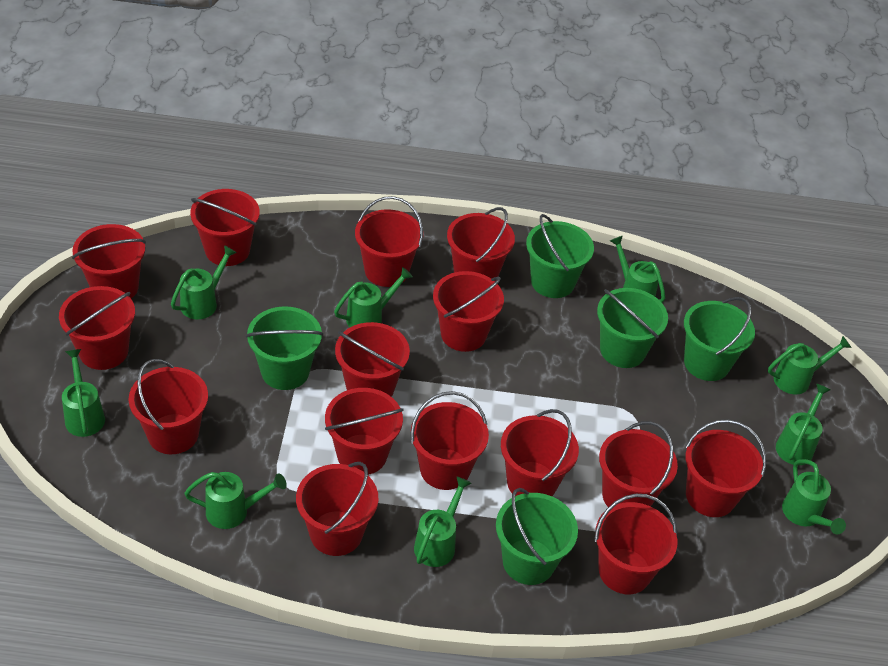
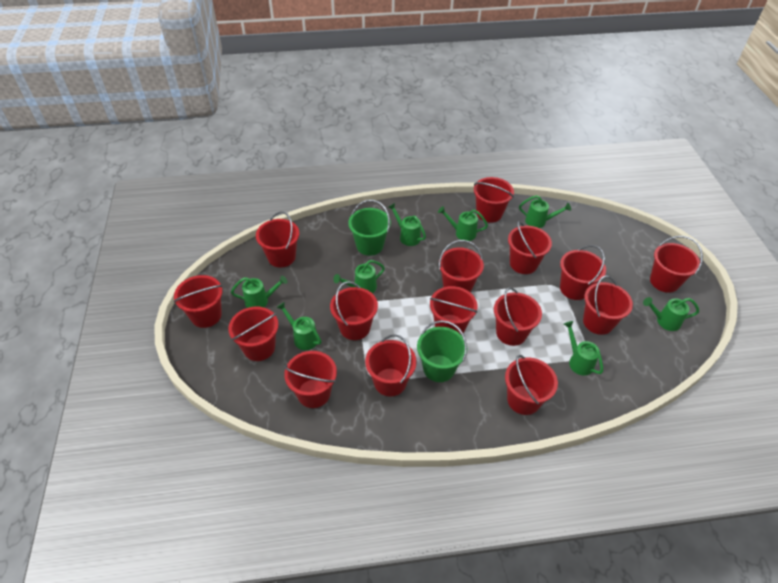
green bucket: 5 -> 2
green watering can: 9 -> 8

